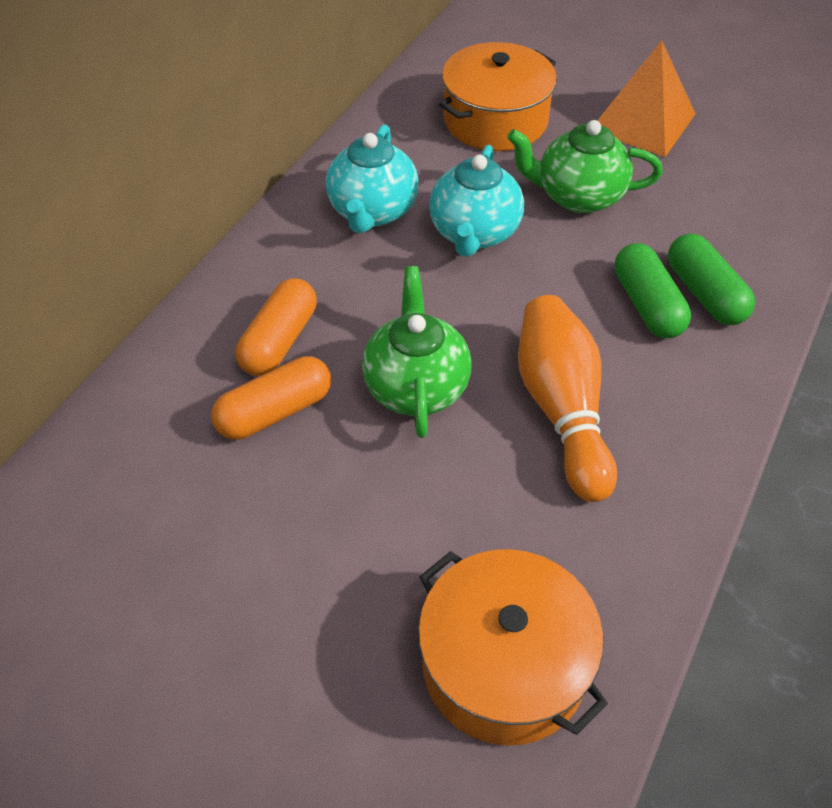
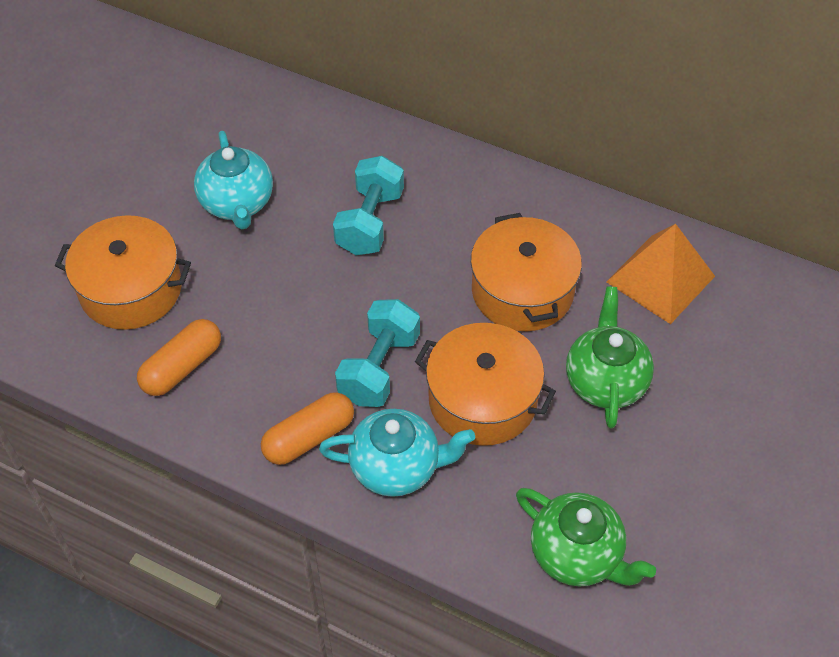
green capsule: 2 -> 0
orange bowling pin: 1 -> 0
orange pot: 2 -> 3
turquoise dumbbell: 0 -> 2

